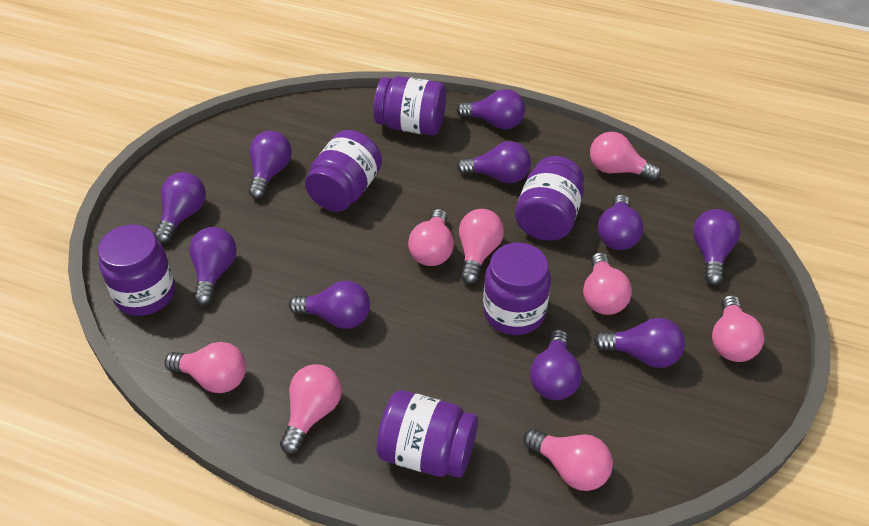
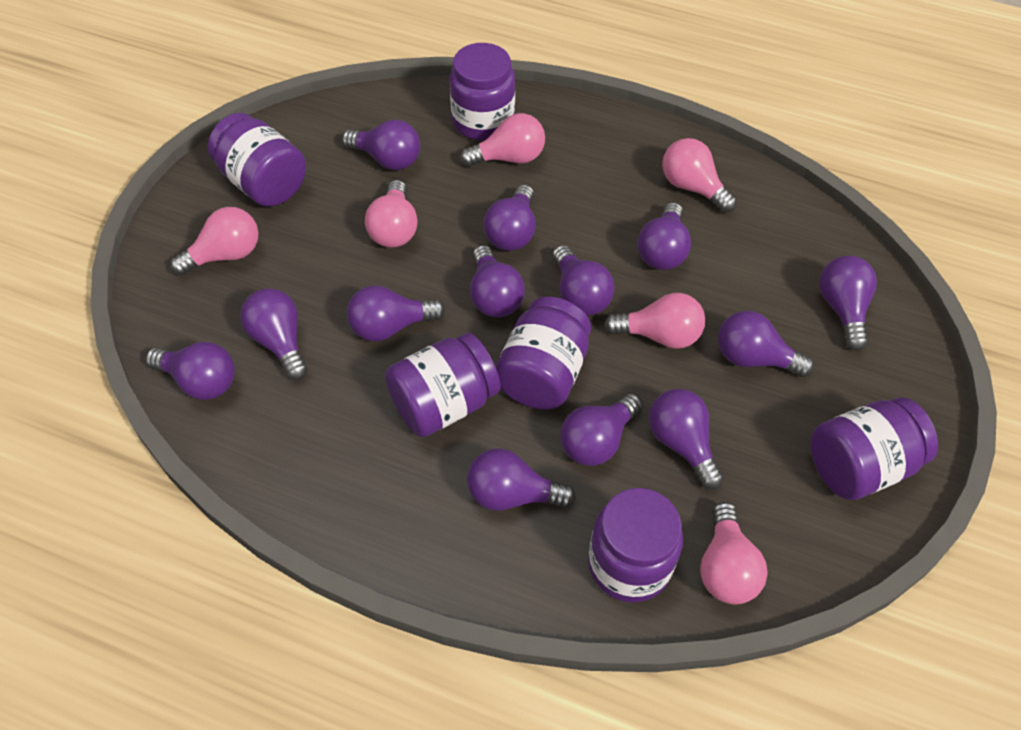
pink light bulb: 8 -> 6
purple light bulb: 10 -> 13

